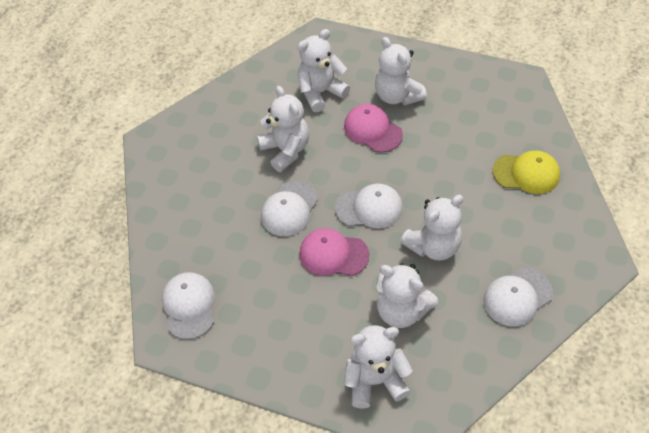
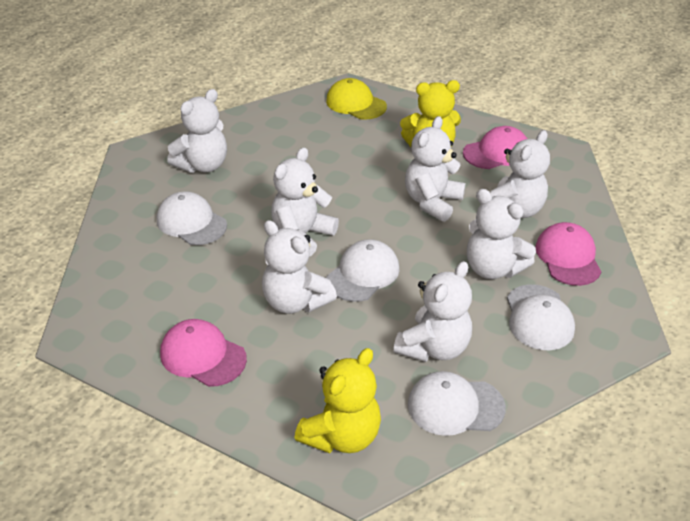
pink cap: 2 -> 3
white teddy bear: 6 -> 7
yellow teddy bear: 0 -> 2

